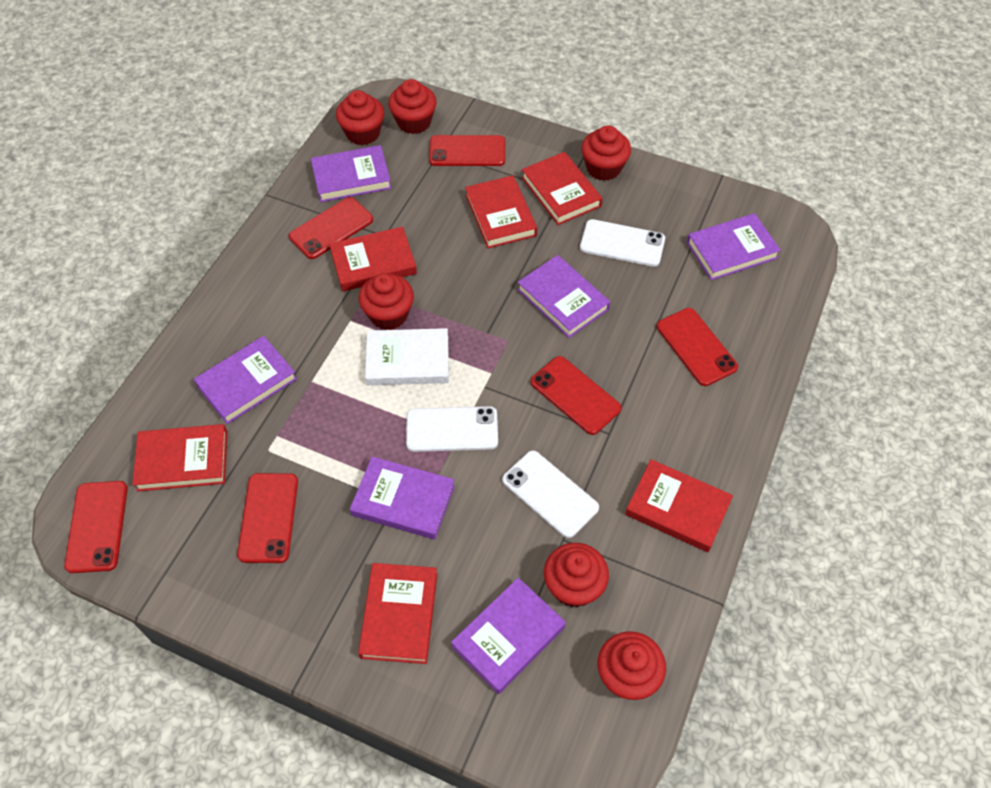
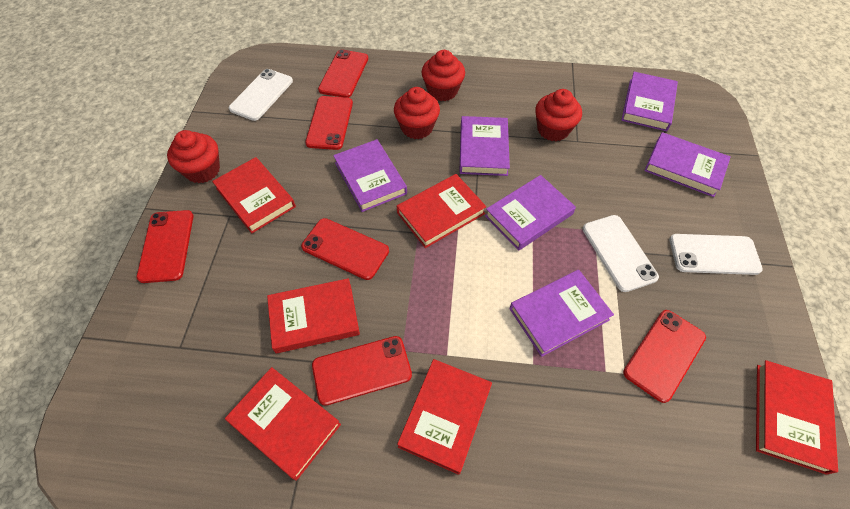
red cupcake: 6 -> 4
white book: 1 -> 0

